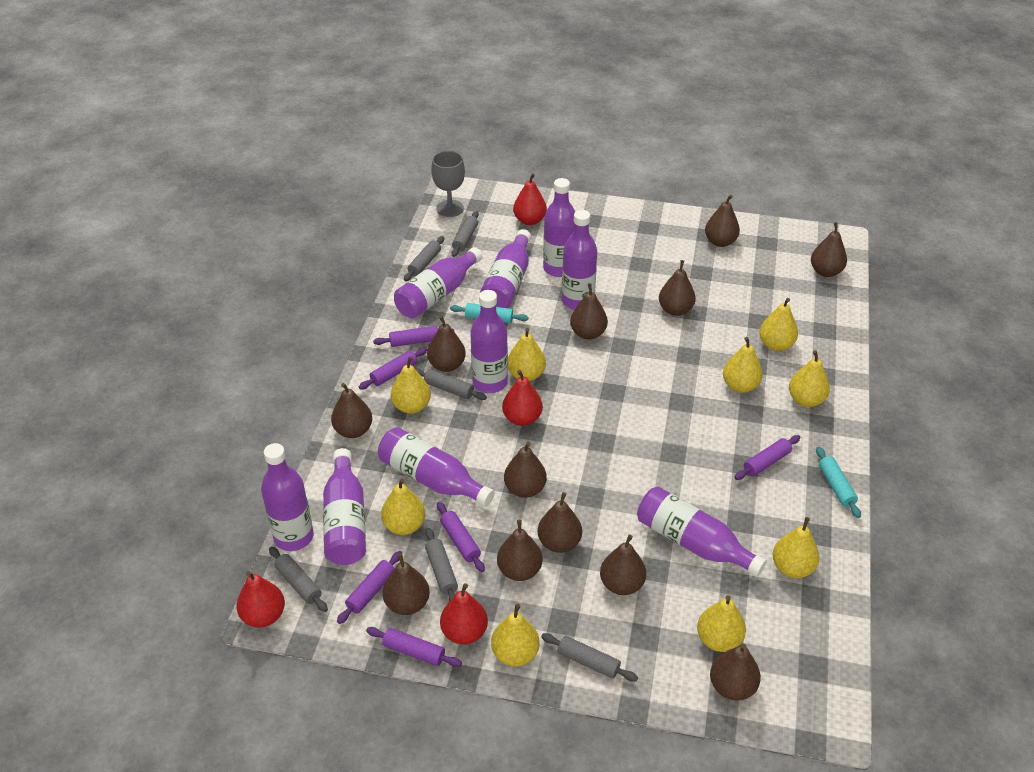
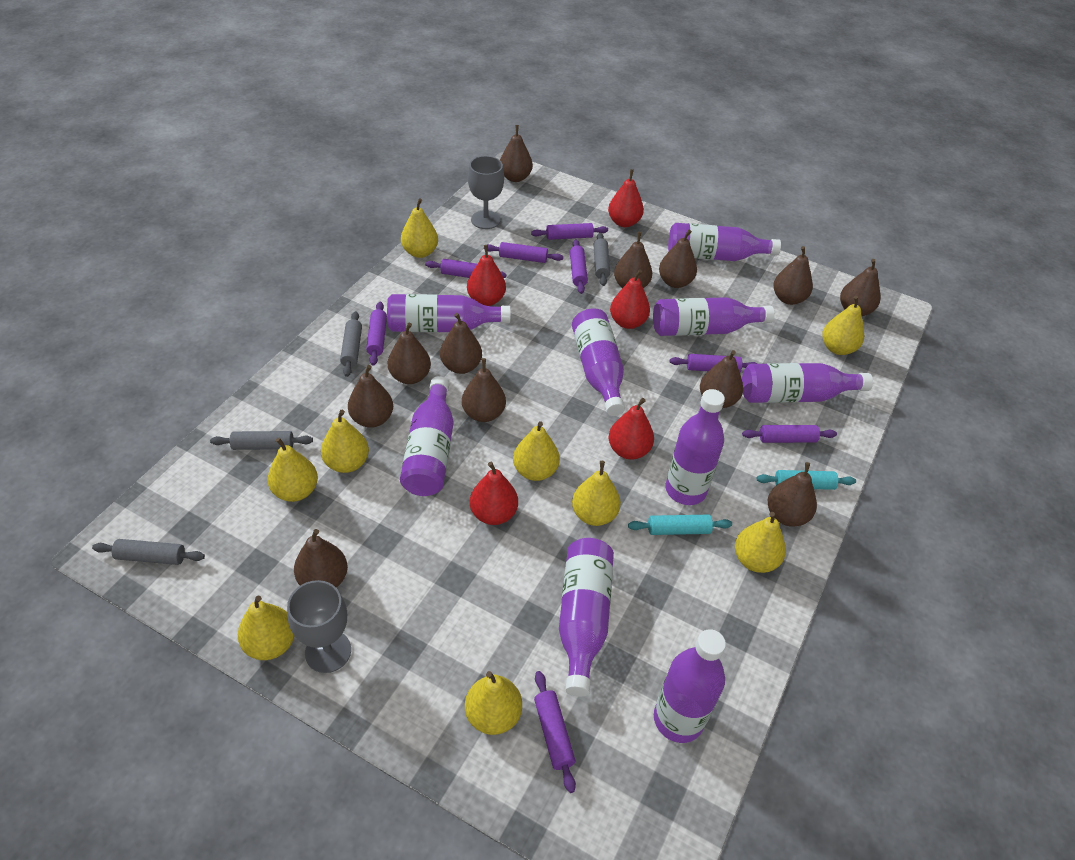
grey goblet: 1 -> 2
grey rolling pin: 6 -> 4
purple rolling pin: 6 -> 8
red pear: 4 -> 5

